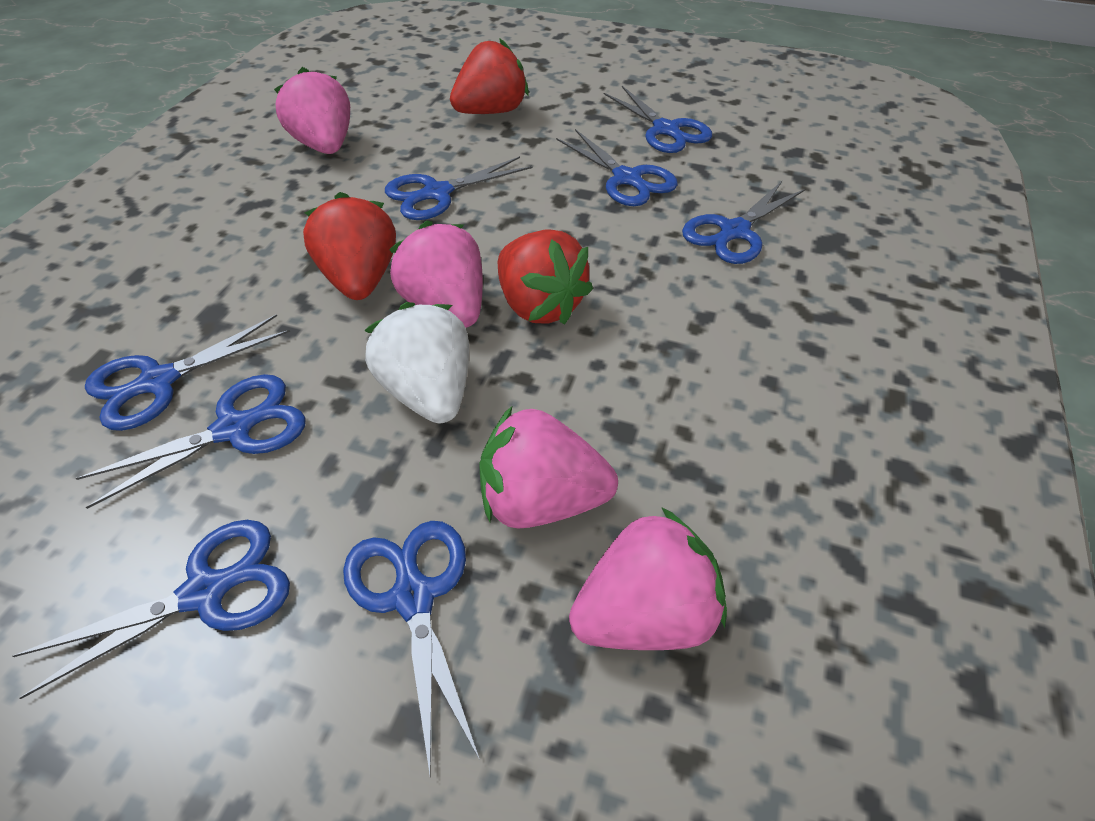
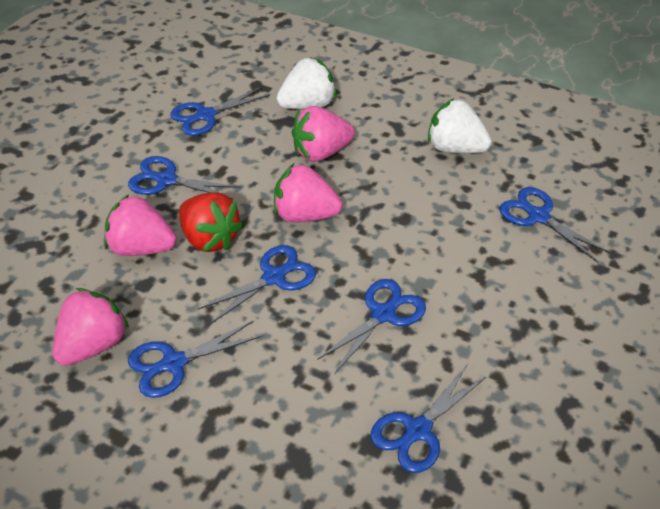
blue scissors: 8 -> 7
red strawberry: 3 -> 1
white strawberry: 1 -> 2

